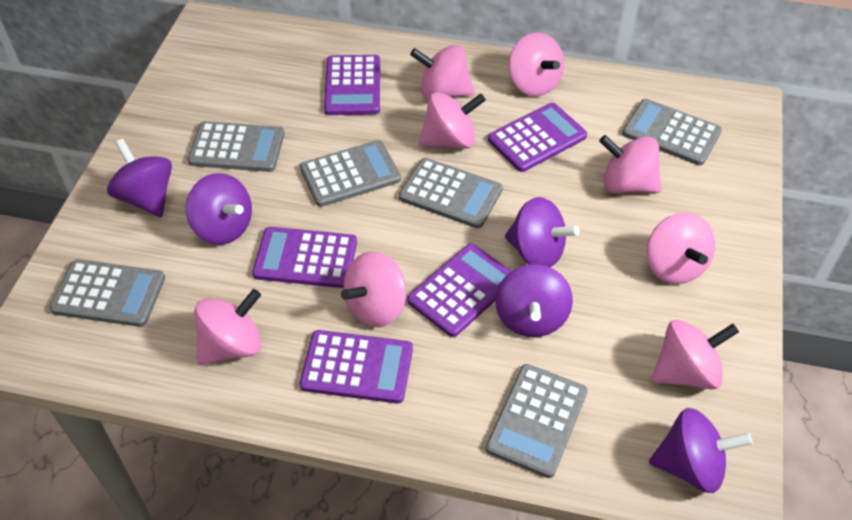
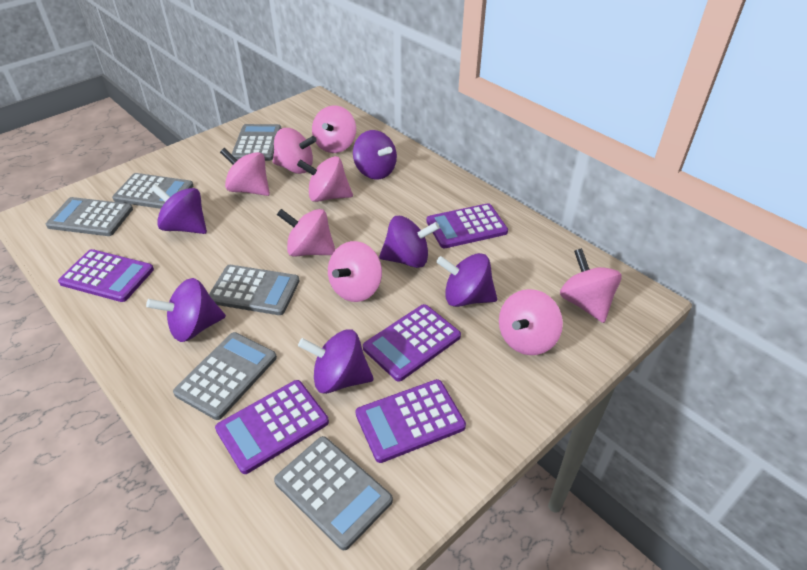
purple spinning top: 5 -> 6

